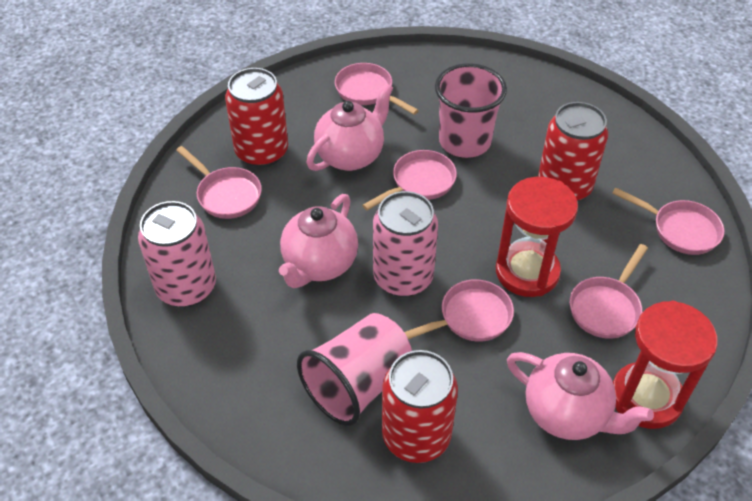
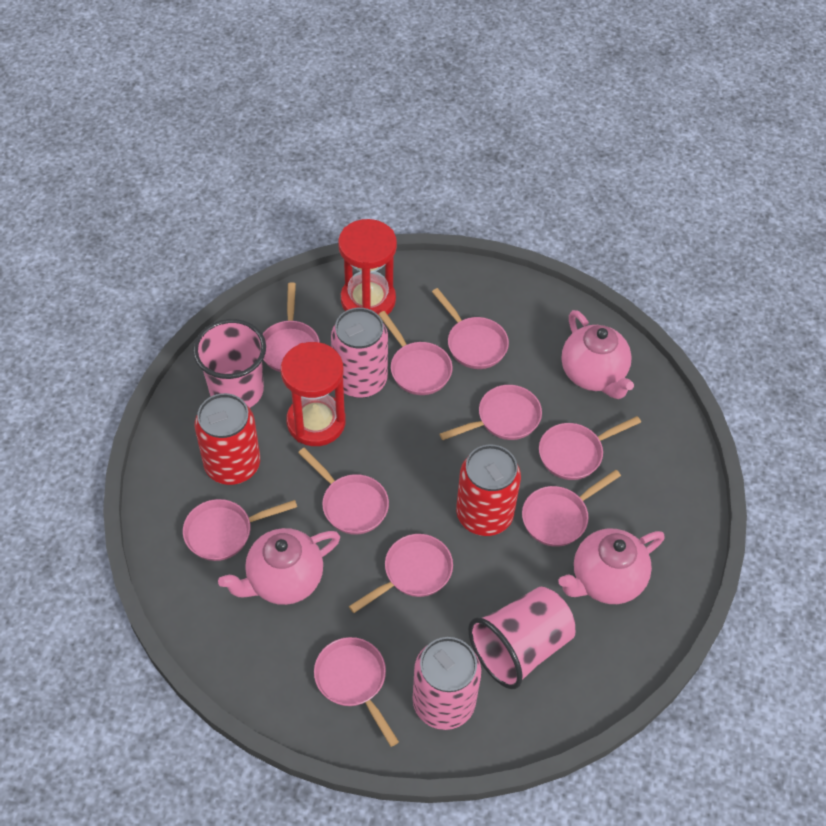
pink pan: 6 -> 10
red can: 3 -> 2

